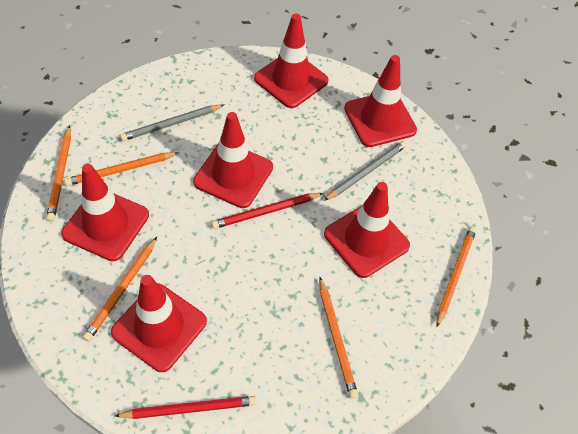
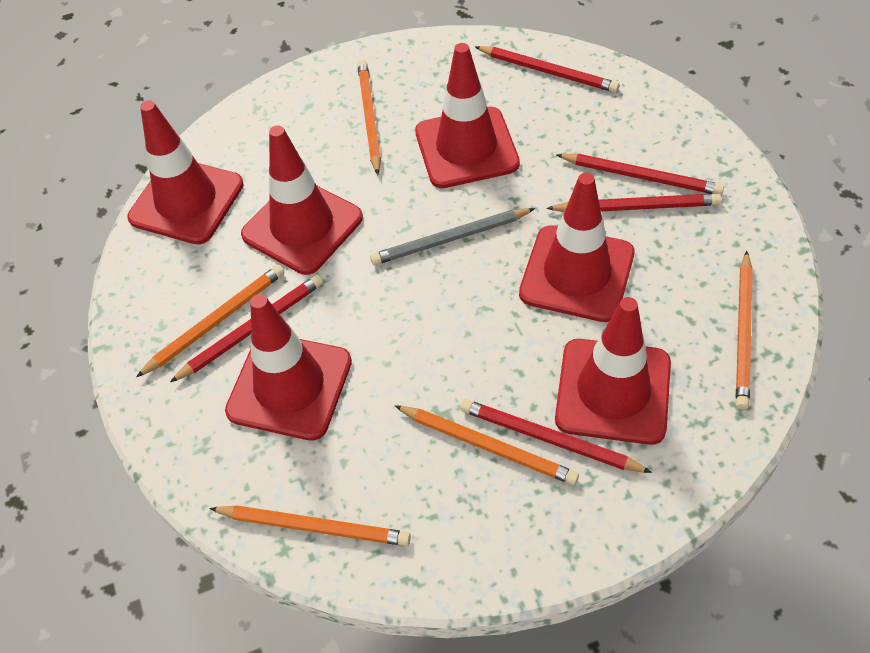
grey pencil: 2 -> 1
red pencil: 2 -> 5

